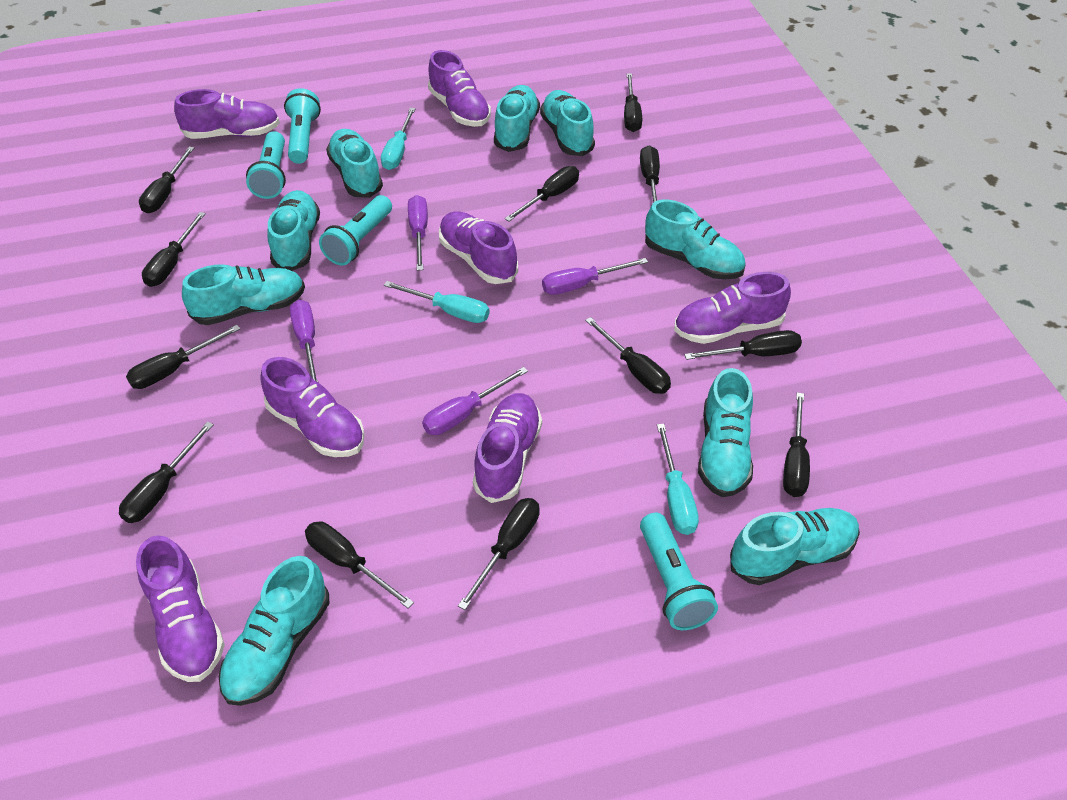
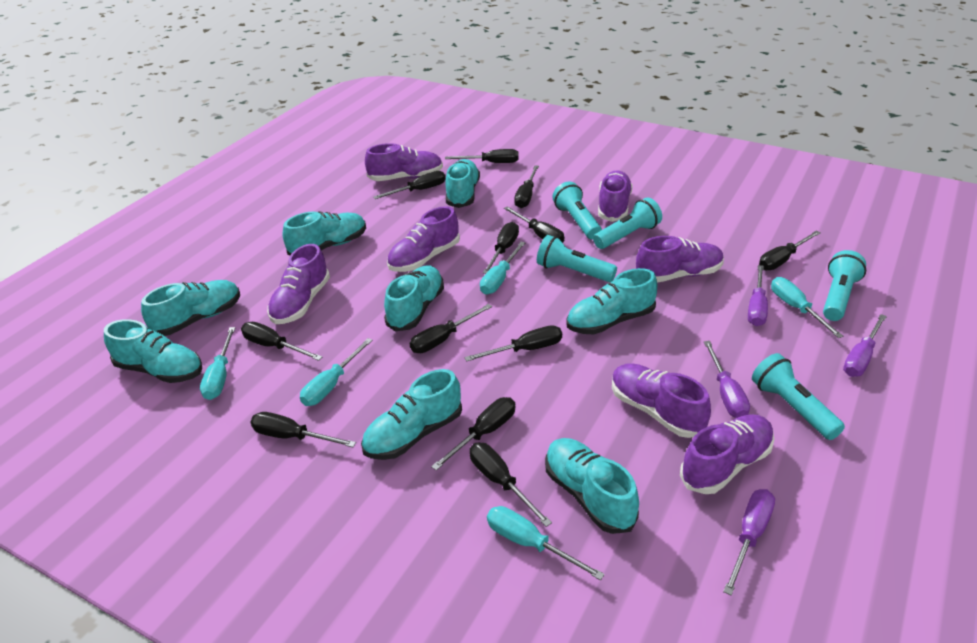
turquoise flashlight: 4 -> 5
turquoise screwdriver: 3 -> 5
turquoise shoe: 9 -> 8

